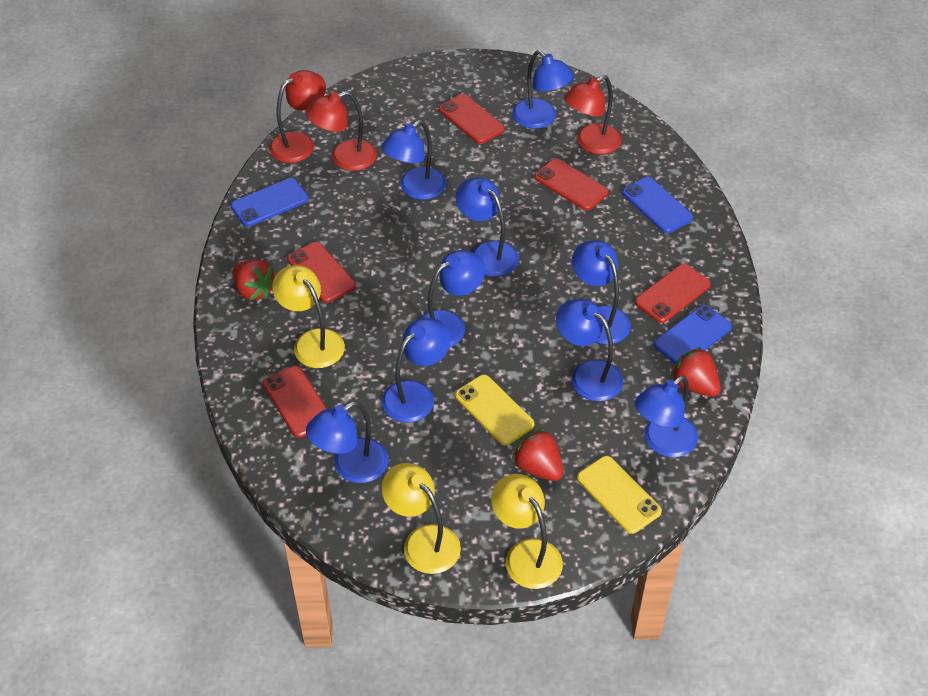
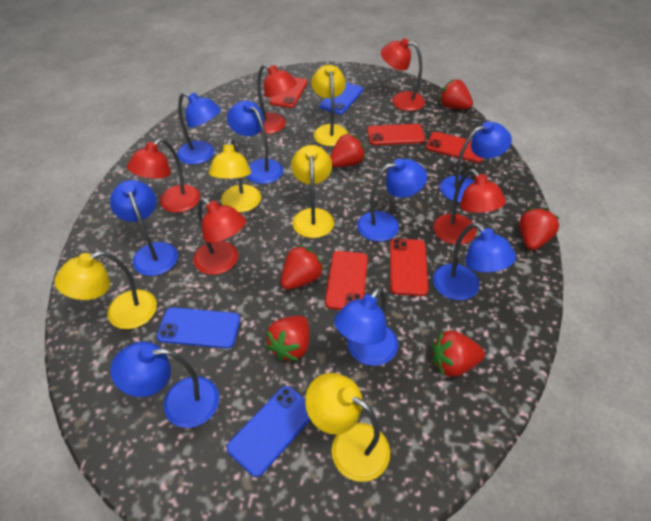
blue lamp: 9 -> 8
red lamp: 3 -> 5
red strawberry: 3 -> 6
yellow lamp: 3 -> 5
yellow phone: 2 -> 0

